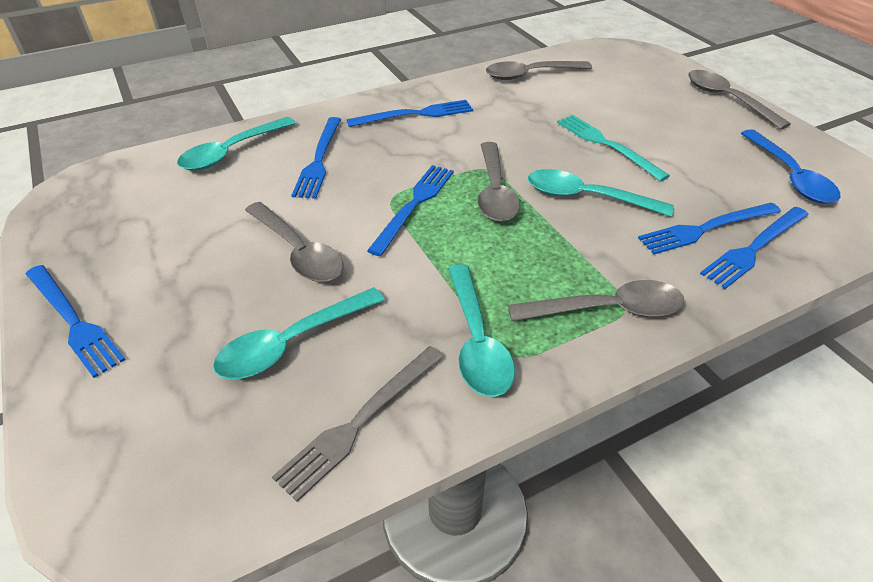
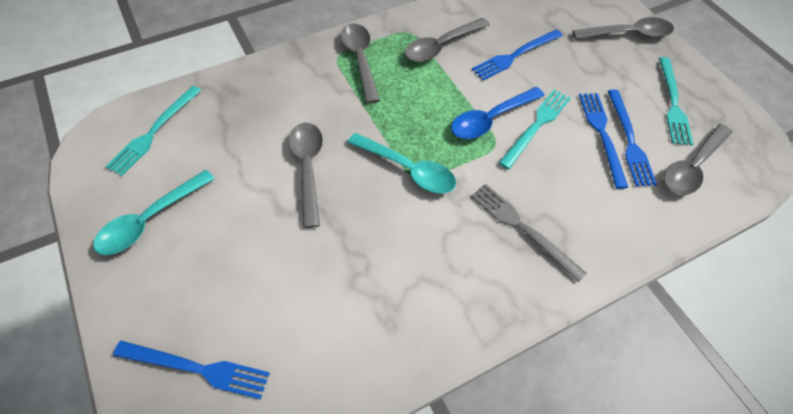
blue fork: 6 -> 4
turquoise fork: 1 -> 3
turquoise spoon: 4 -> 2

